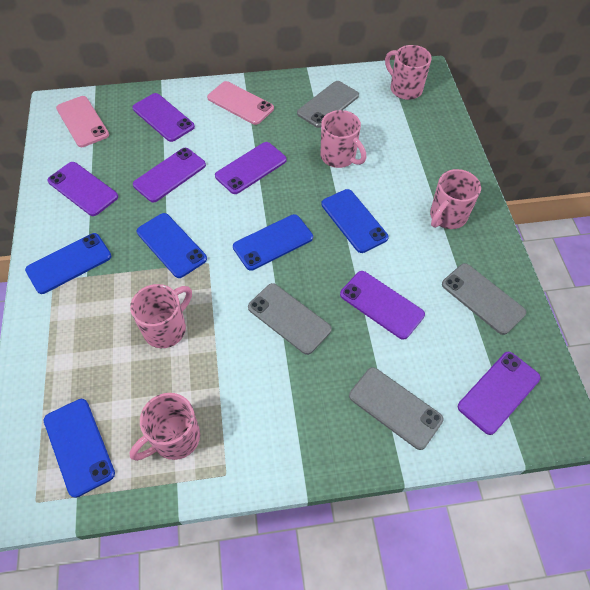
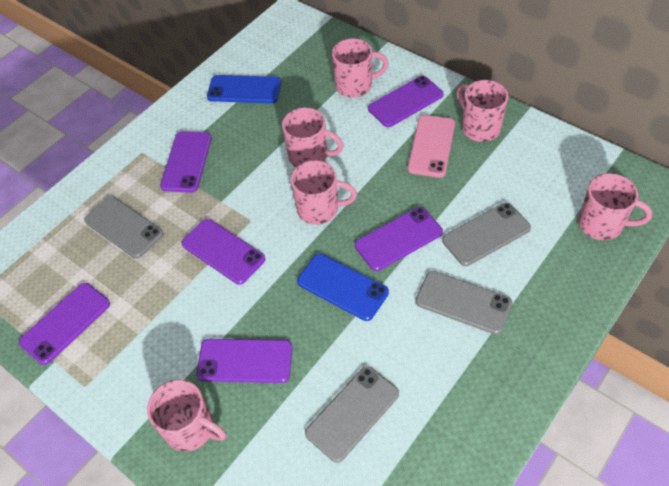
blue phone: 5 -> 2
pink mug: 5 -> 6
pink phone: 2 -> 1

